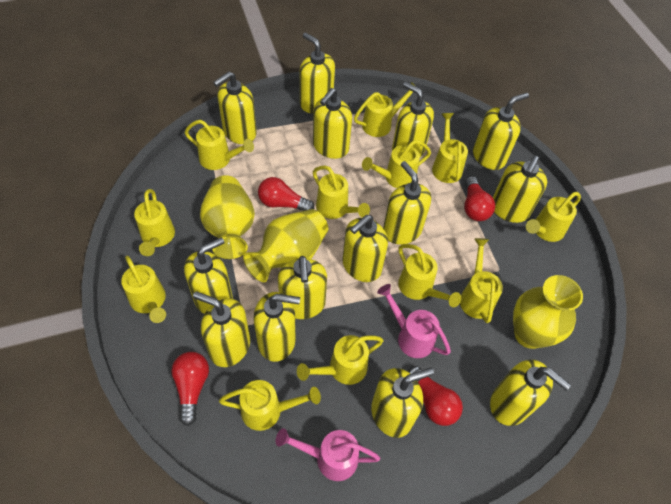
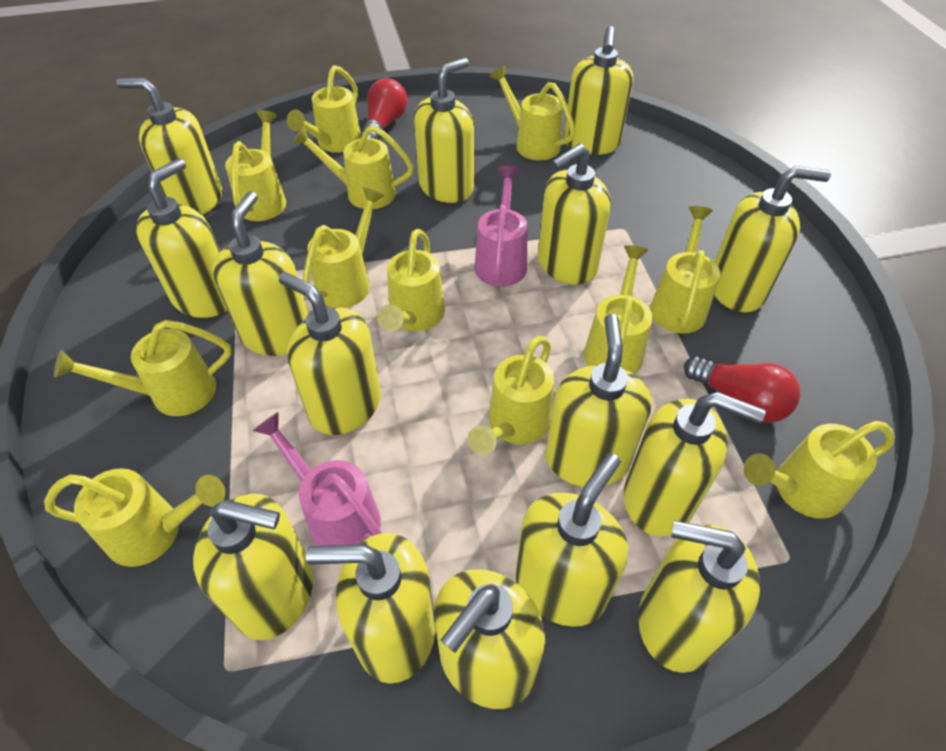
red light bulb: 4 -> 2
yellow soap dispenser: 14 -> 15
yellow vase: 3 -> 0

